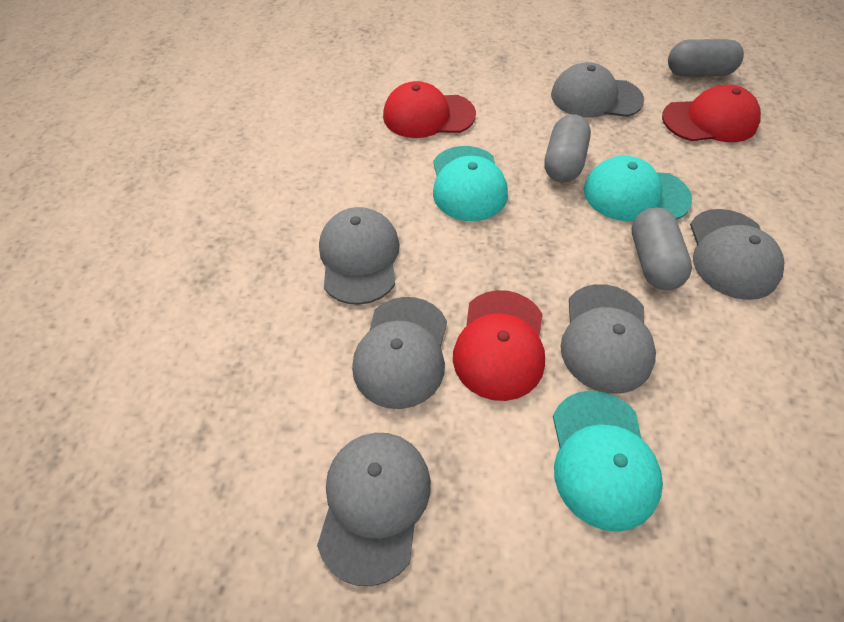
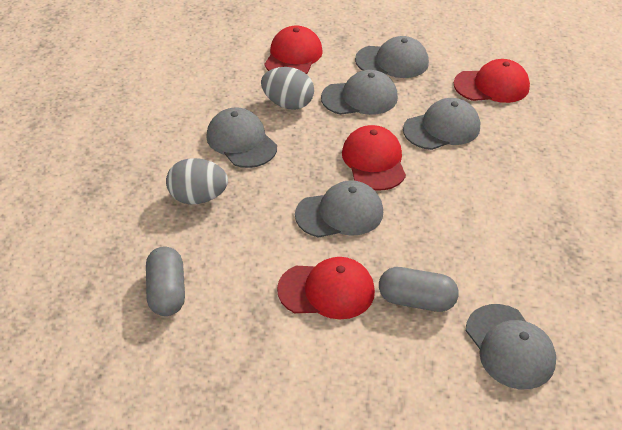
grey capsule: 3 -> 2
grey egg: 0 -> 2
red cap: 3 -> 4
turquoise cap: 3 -> 0

